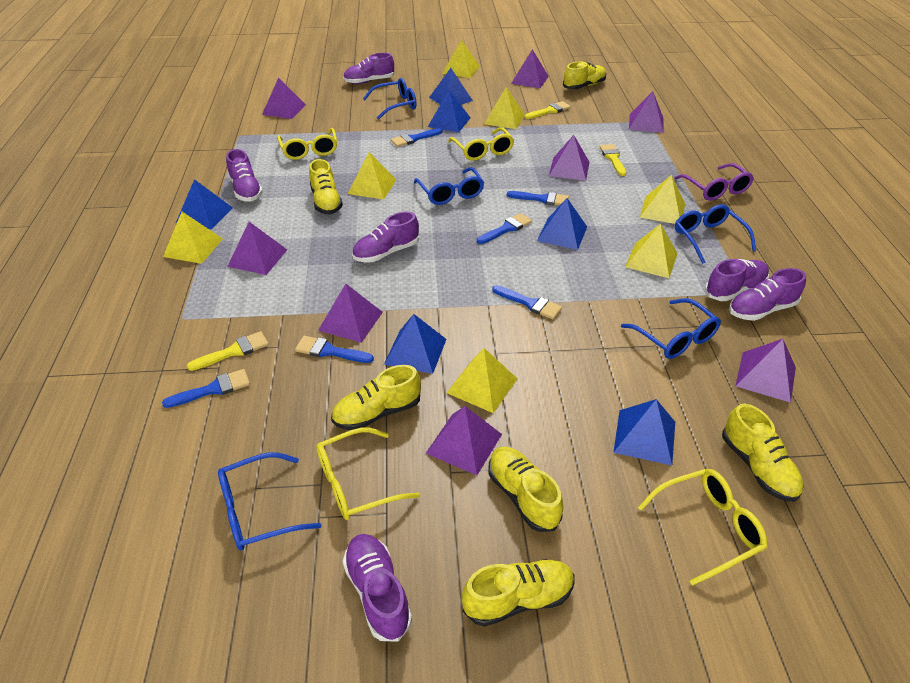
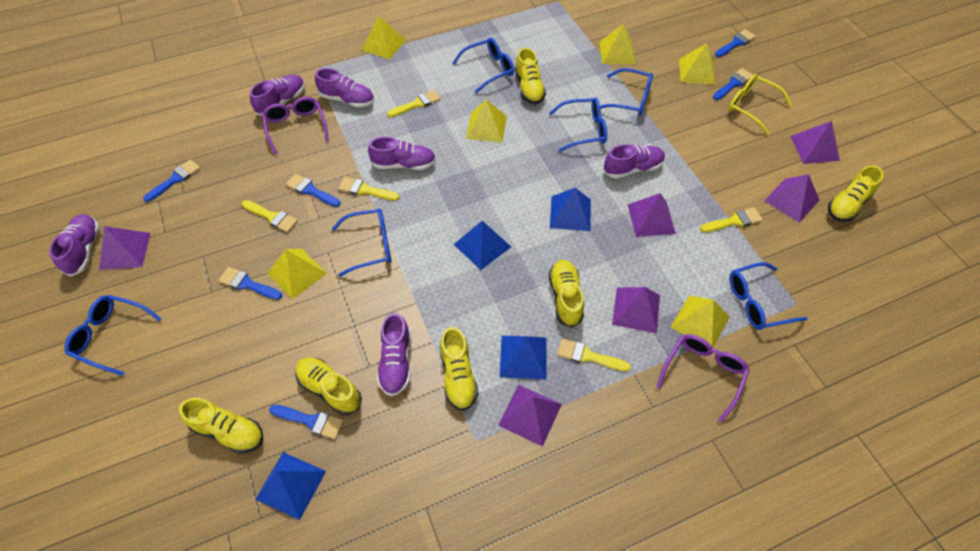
blue glasses: 5 -> 6
blue pyramid: 6 -> 4
purple glasses: 1 -> 2
purple pyramid: 8 -> 6
yellow brush: 3 -> 5
yellow glasses: 4 -> 1
yellow pyramid: 7 -> 6

